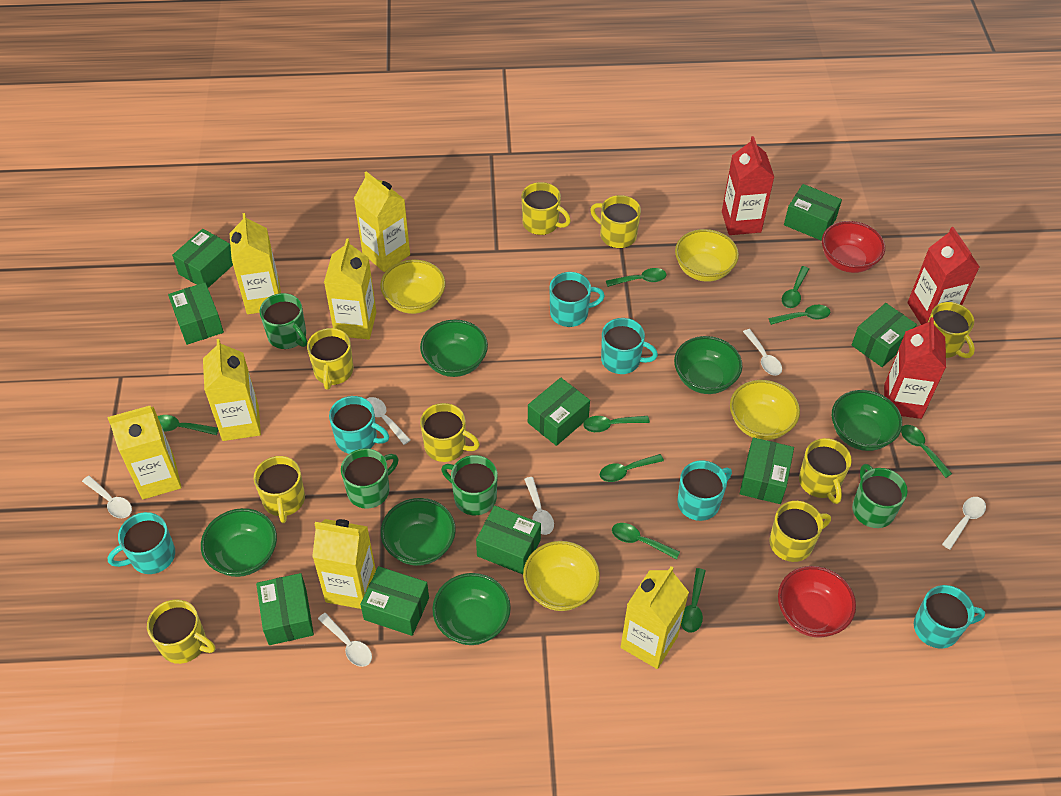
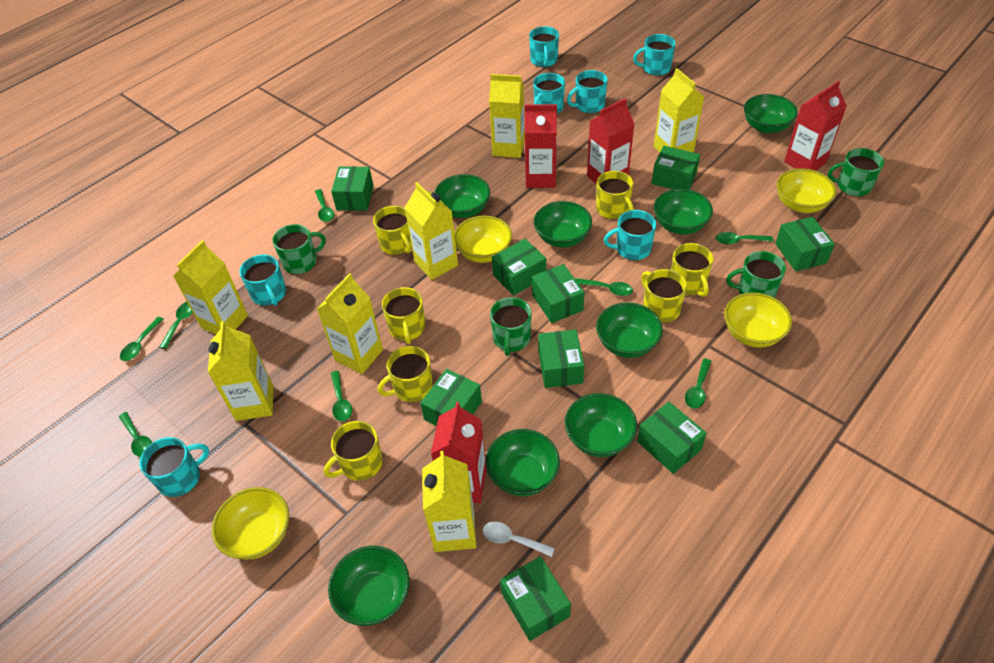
green bowl: 6 -> 8
green spoon: 9 -> 8
red bowl: 2 -> 0
red carton: 3 -> 4
turquoise mug: 6 -> 7
white spoon: 6 -> 1
yellow mug: 9 -> 7

